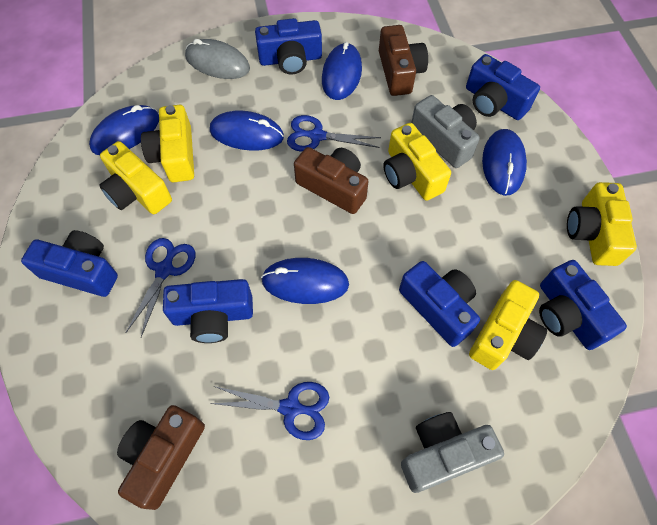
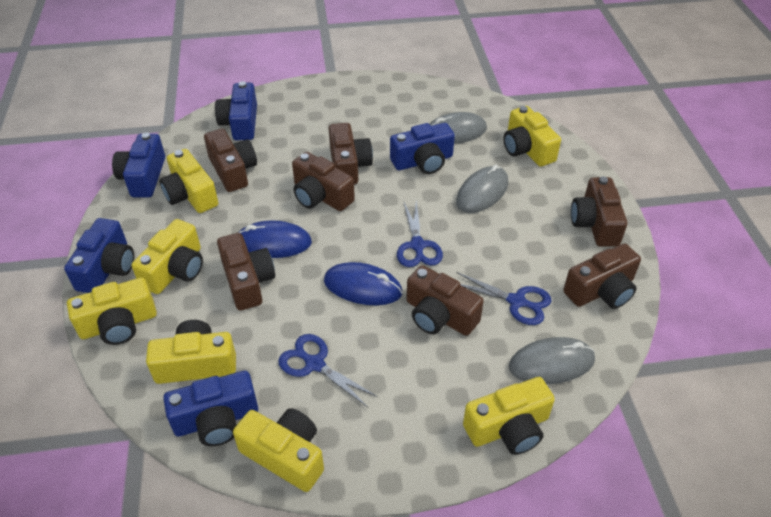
blue camera: 6 -> 5
blue mouse: 5 -> 2
brown camera: 3 -> 7
grey camera: 2 -> 0
grey mouse: 1 -> 3
yellow camera: 5 -> 7

